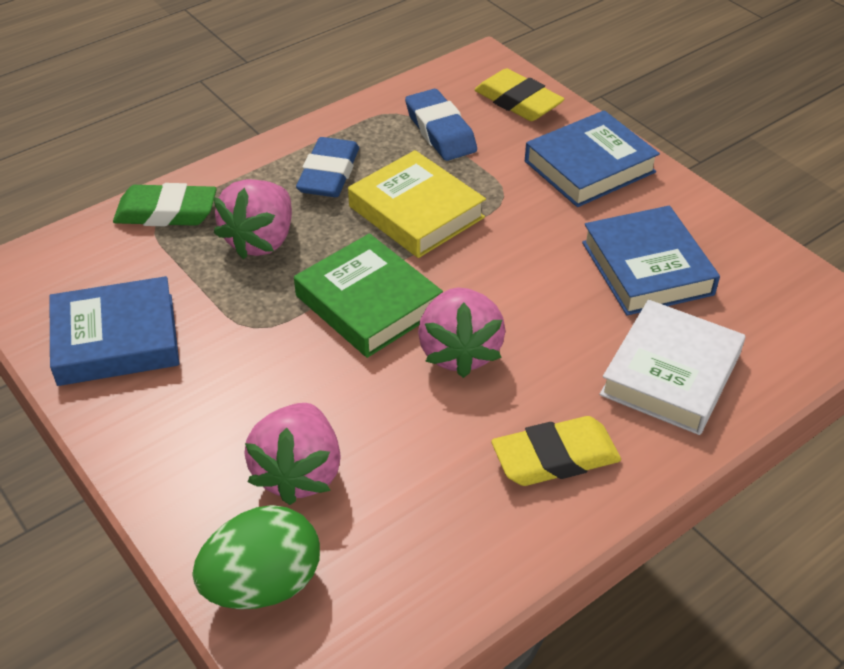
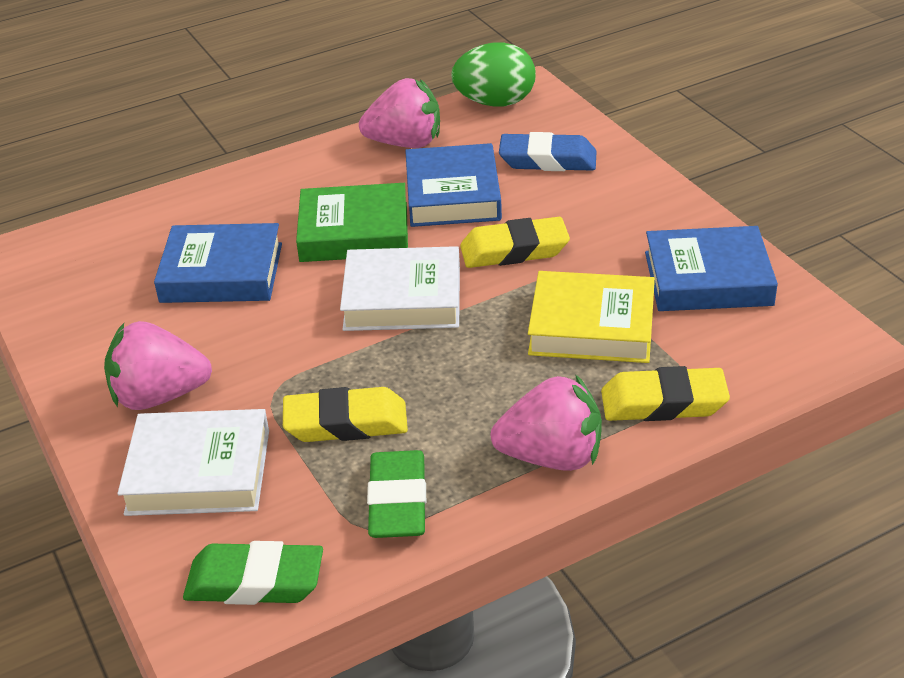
blue eraser: 2 -> 1
green eraser: 1 -> 2
white book: 1 -> 2
yellow eraser: 2 -> 3

